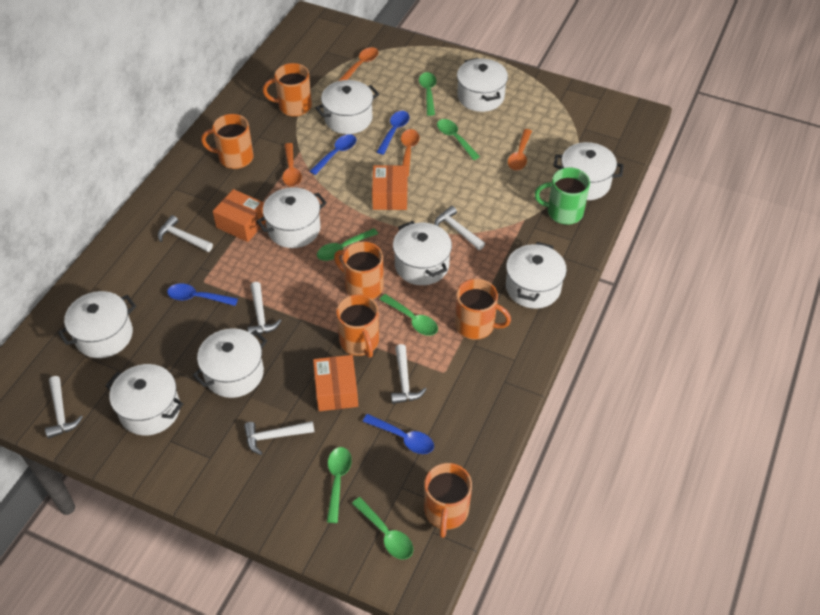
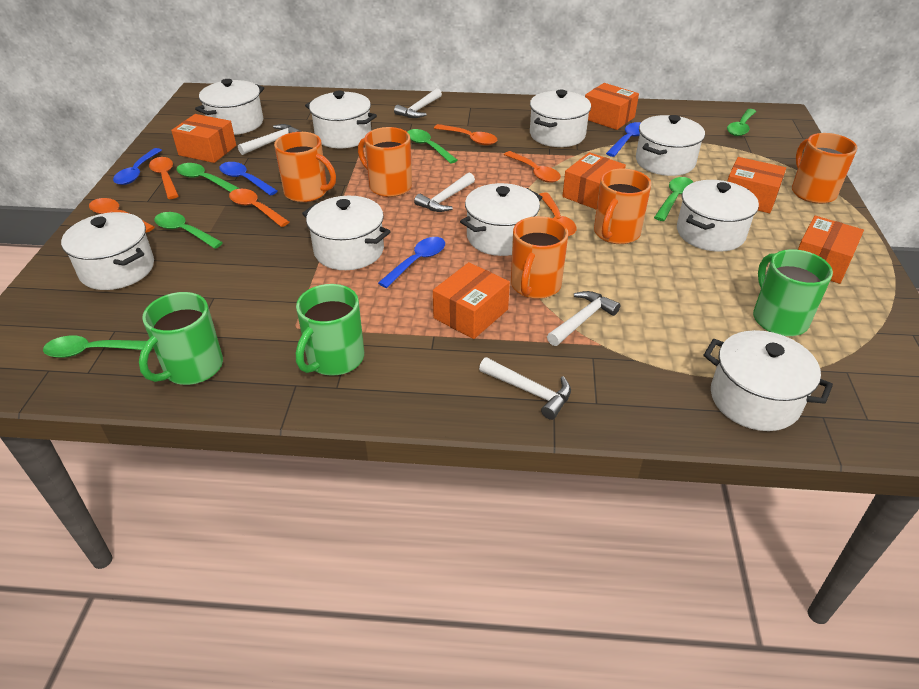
green mug: 1 -> 3
orange box: 3 -> 6
orange mug: 6 -> 5
orange spoon: 4 -> 6
white hammer: 6 -> 5

